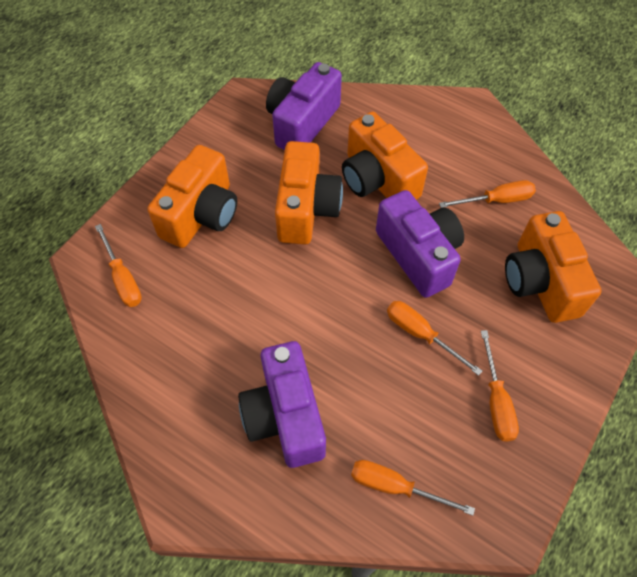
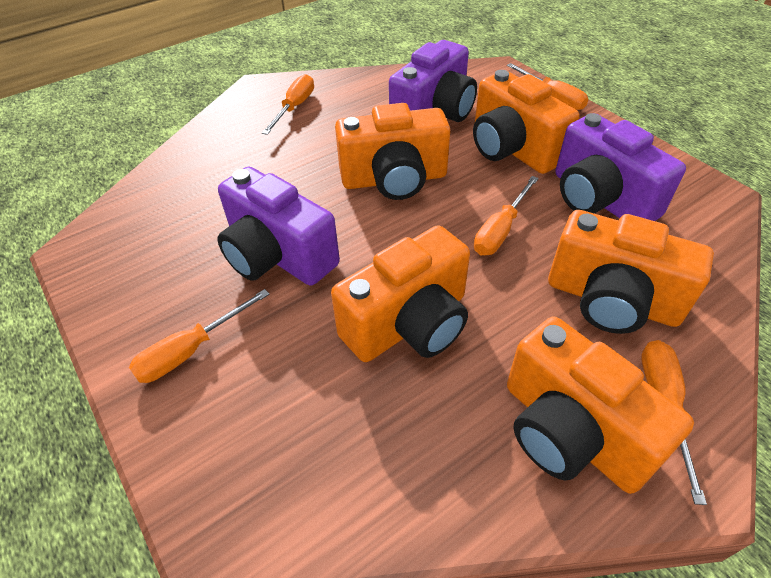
orange camera: 4 -> 5

